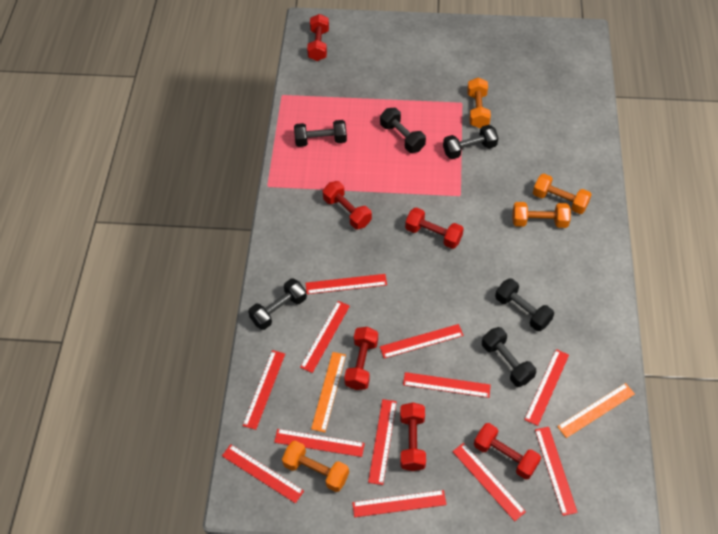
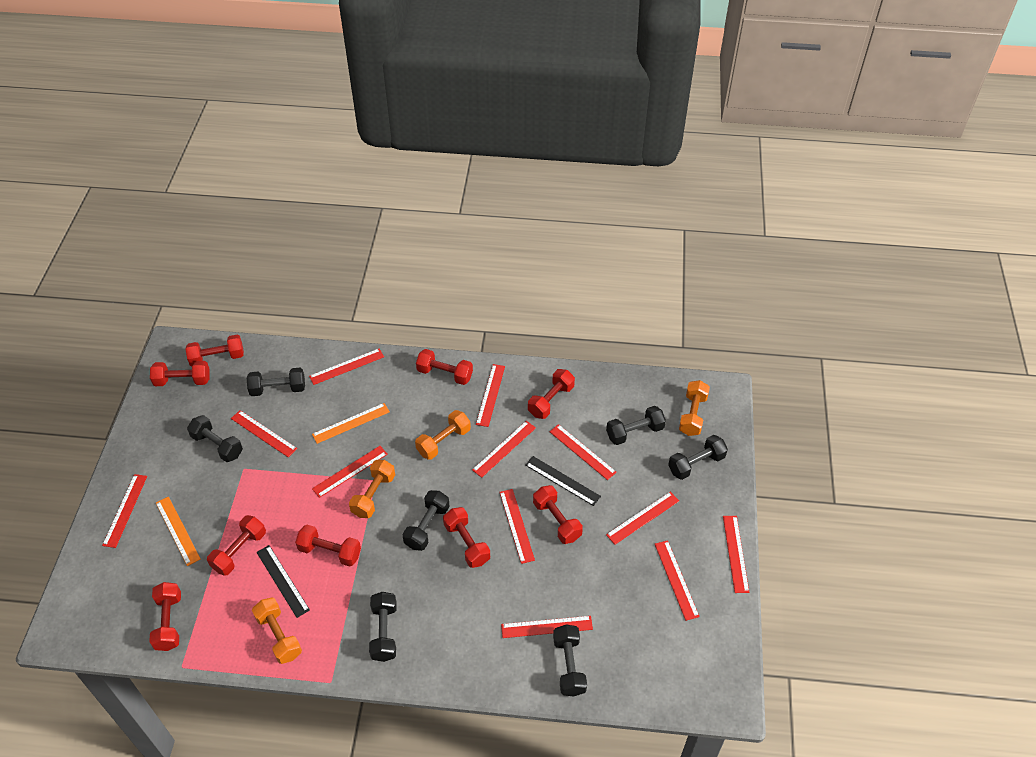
black dumbbell: 6 -> 7
black ruler: 0 -> 2
red dumbbell: 6 -> 9

